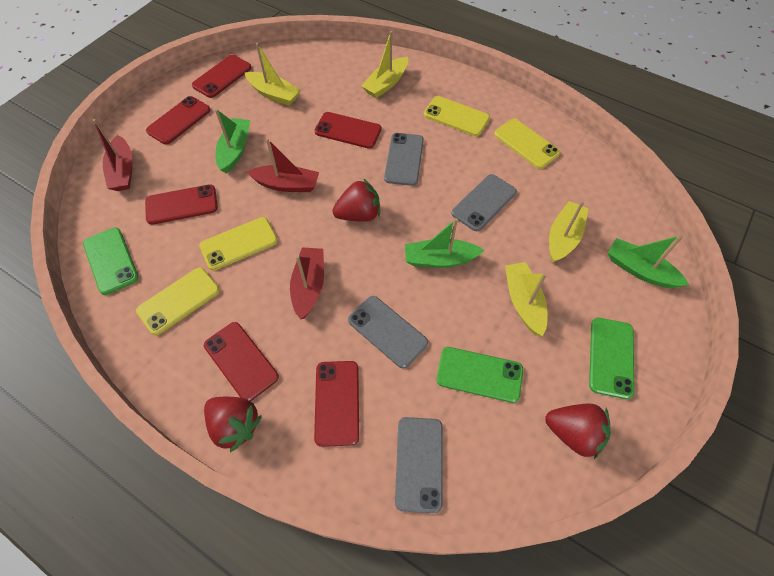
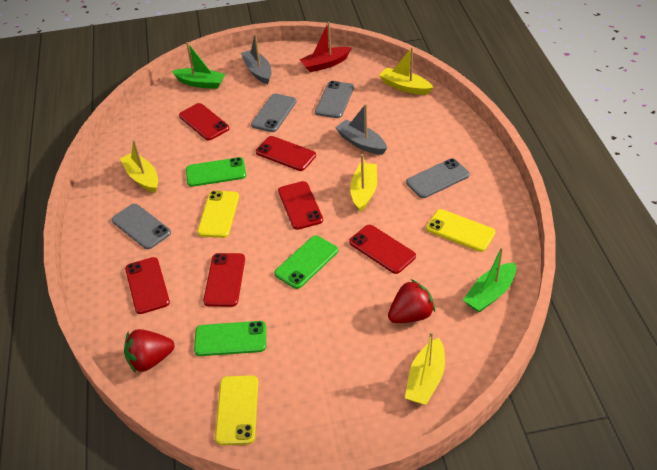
green boat: 3 -> 2
grey boat: 0 -> 2
red boat: 3 -> 1
red strawberry: 3 -> 2
yellow phone: 4 -> 3

